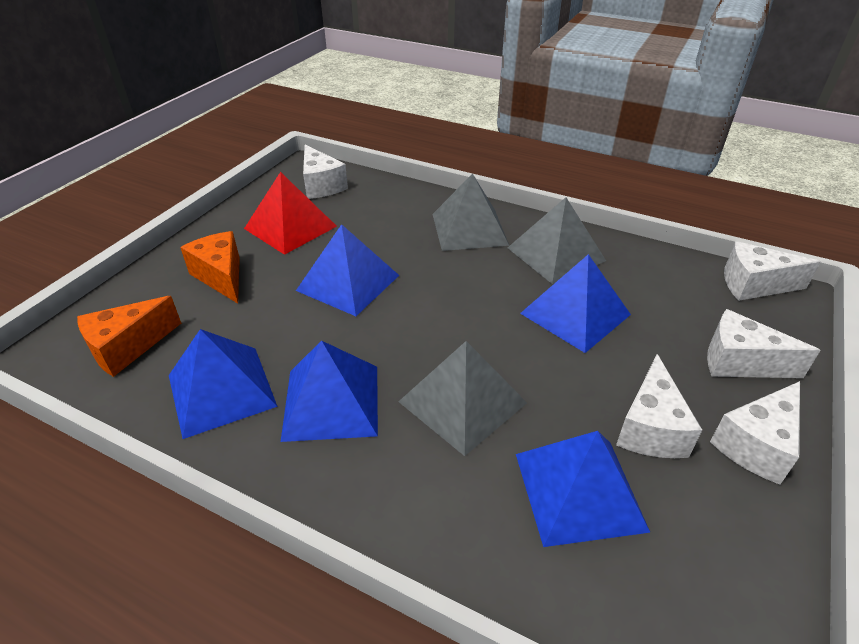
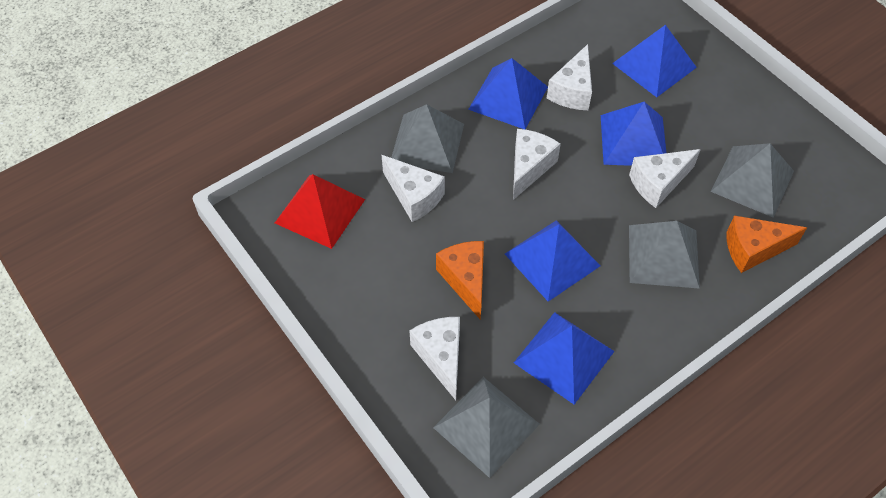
grey pyramid: 3 -> 4

